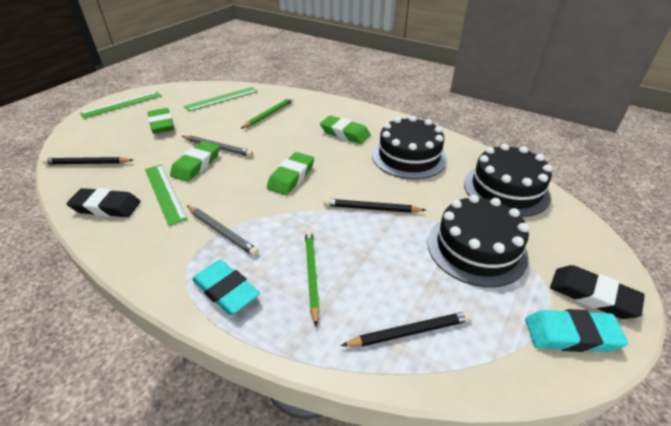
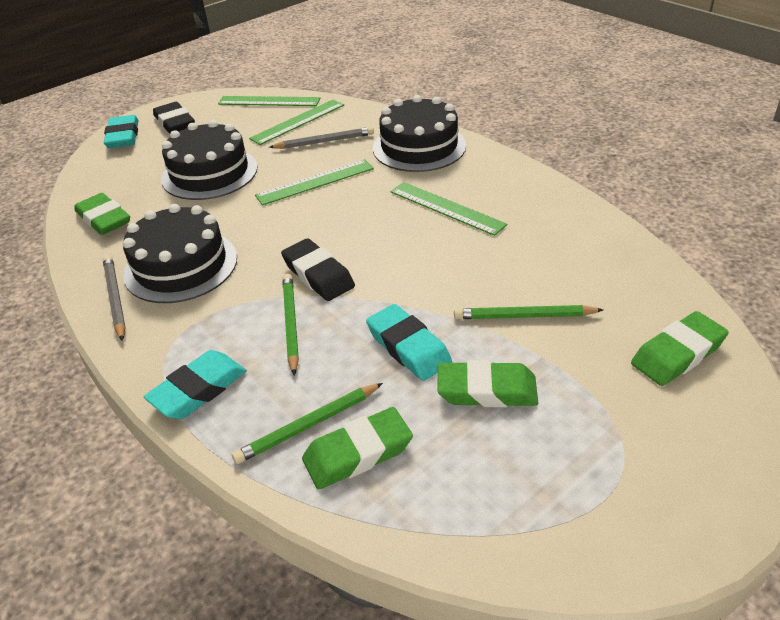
black pencil: 3 -> 0
green pencil: 2 -> 3
green ruler: 3 -> 4
turquoise eraser: 2 -> 3

